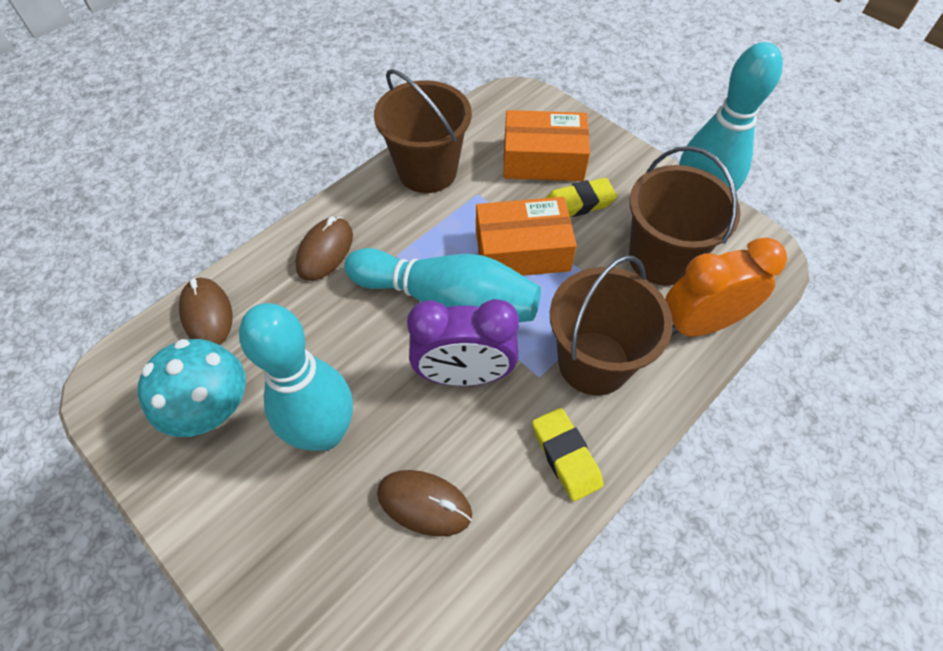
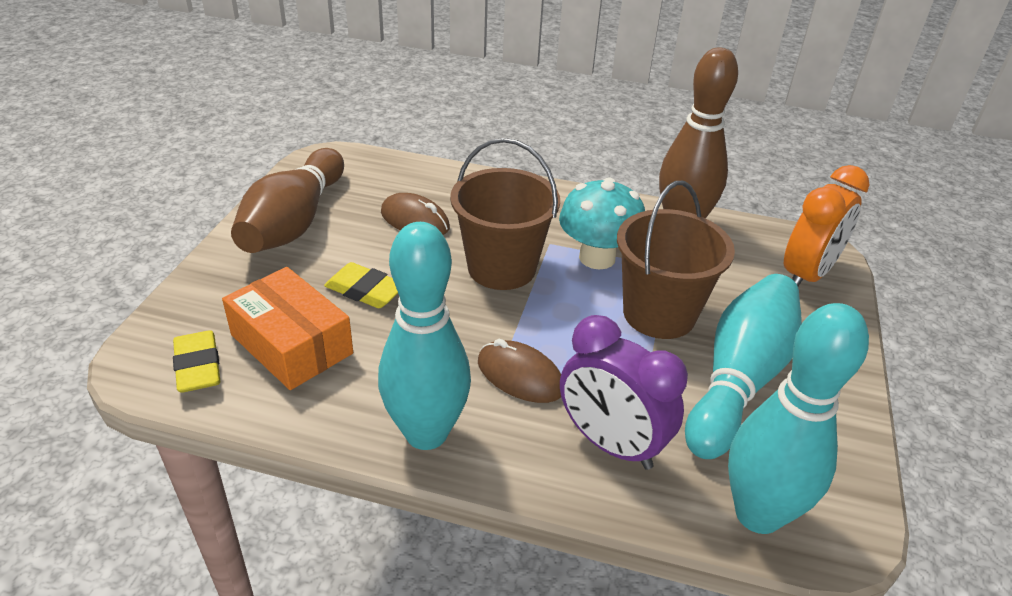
brown bowling pin: 0 -> 2
brown bucket: 3 -> 2
brown mouse: 3 -> 2
orange box: 2 -> 1

